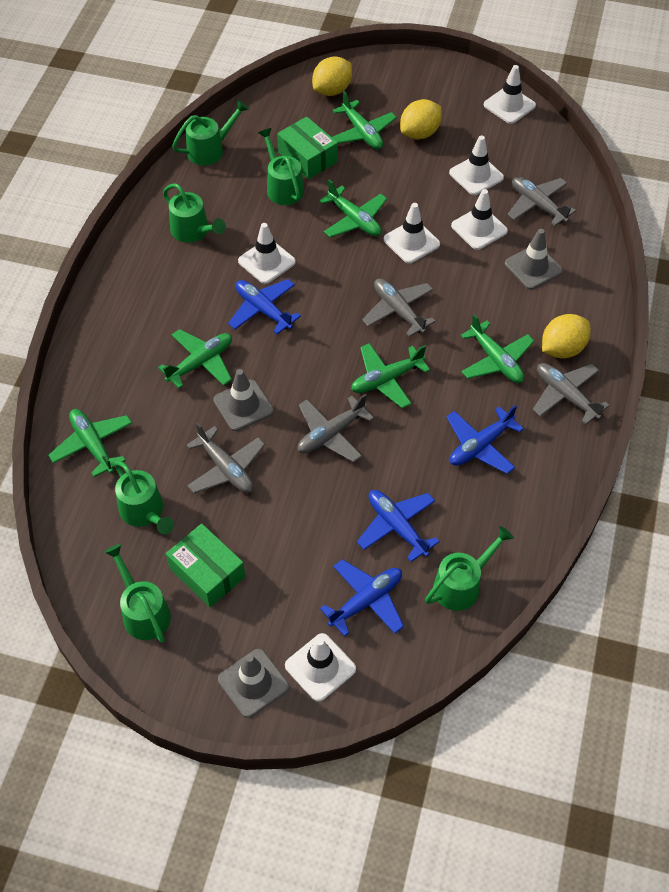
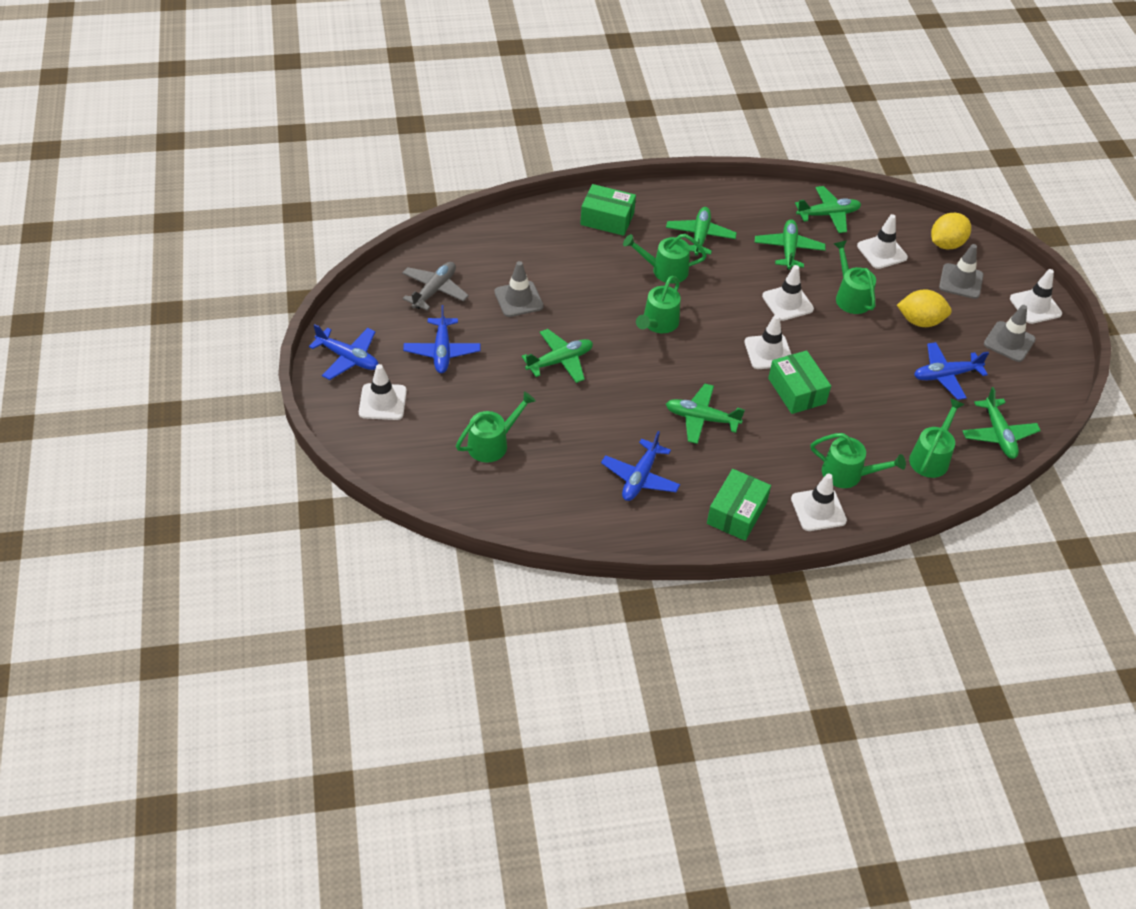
green box: 2 -> 3
grey plane: 5 -> 1
yellow lemon: 3 -> 2

